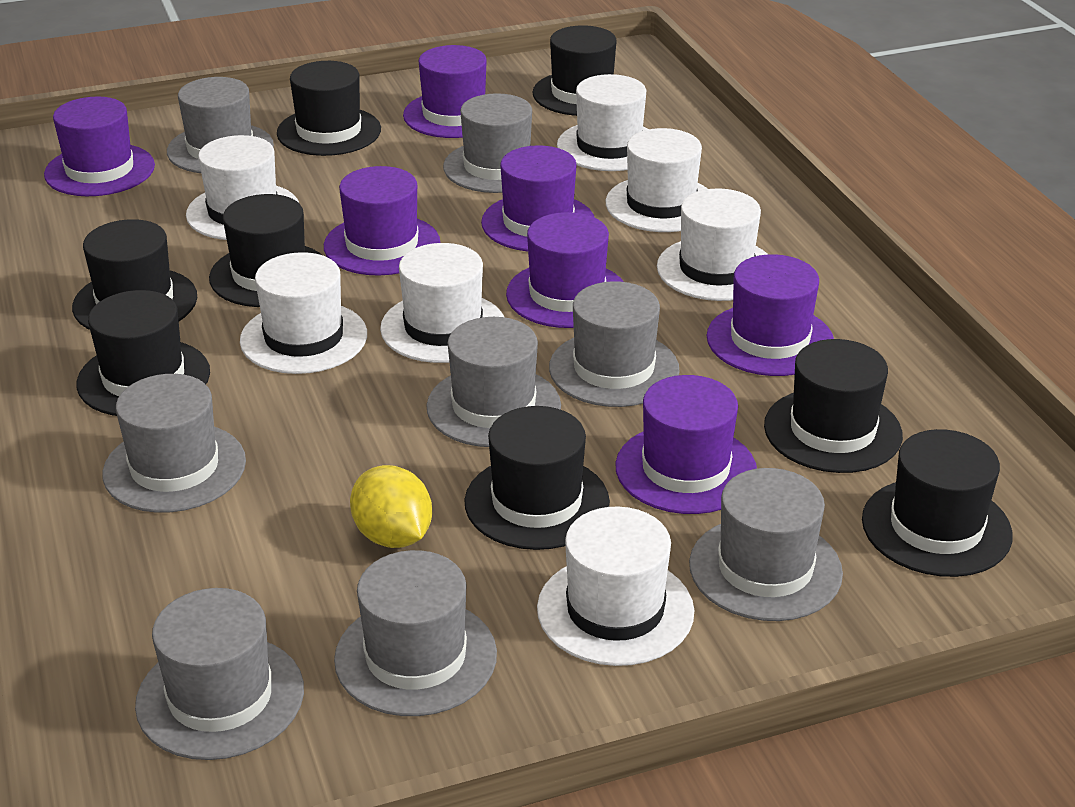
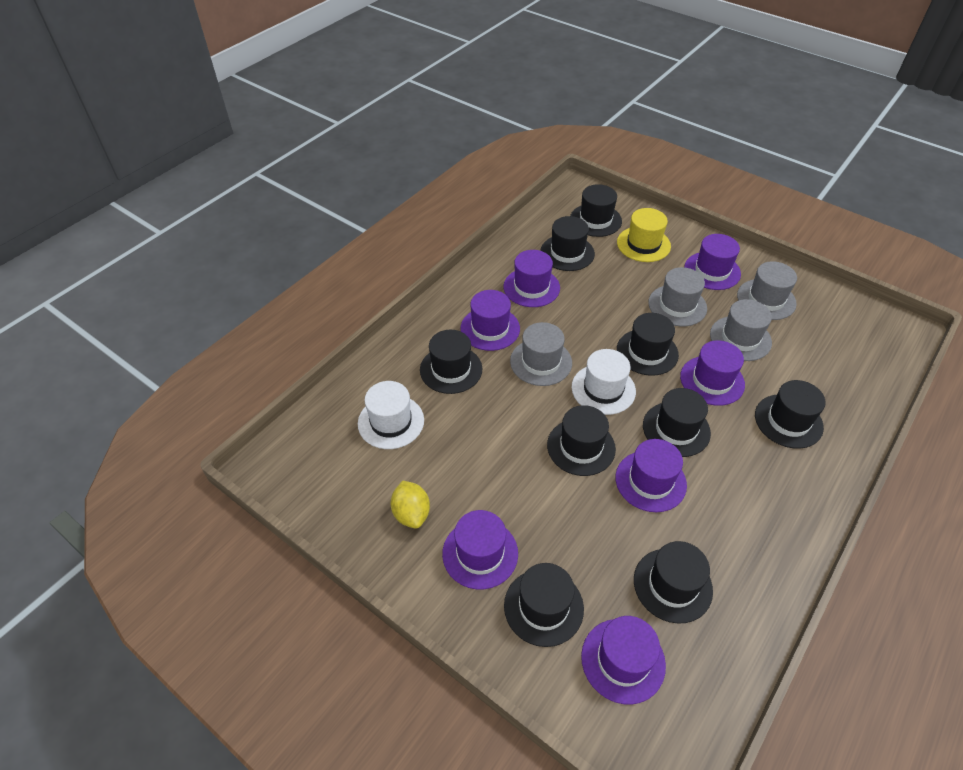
black hat: 8 -> 9
grey hat: 8 -> 4
white hat: 7 -> 2
yellow hat: 0 -> 1

